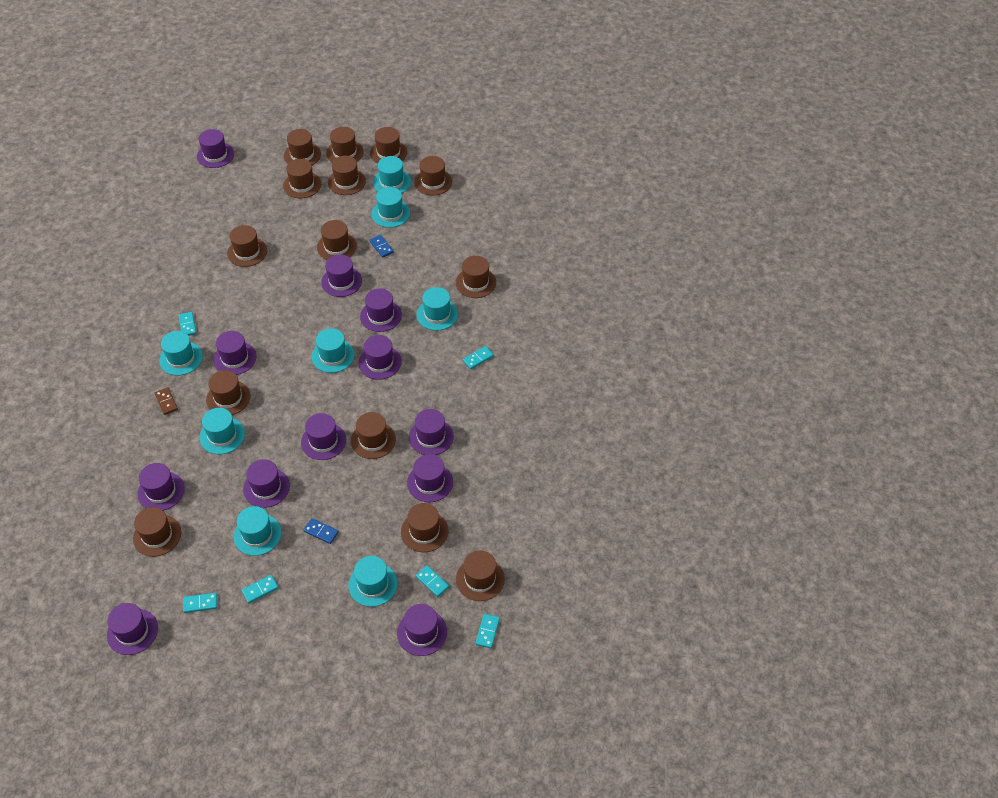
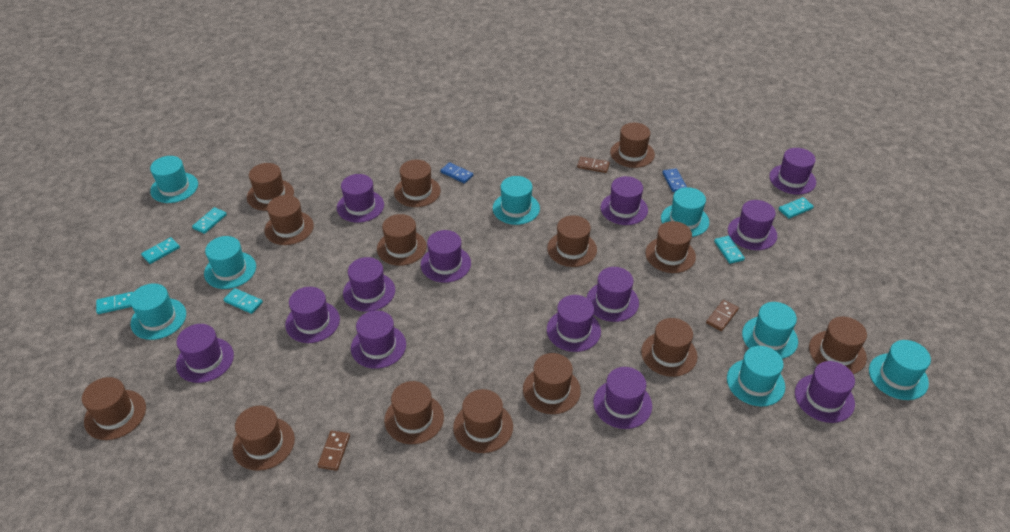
brown domino: 1 -> 3
purple hat: 12 -> 13

